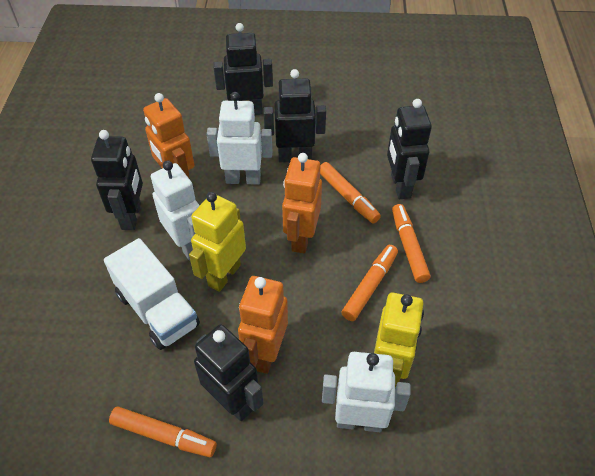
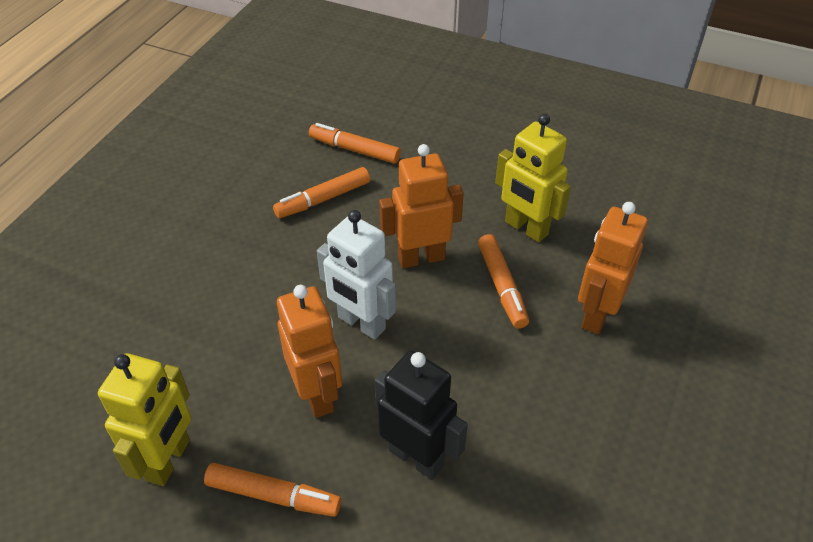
black robot: 5 -> 1
white robot: 3 -> 1
white truck: 1 -> 0

